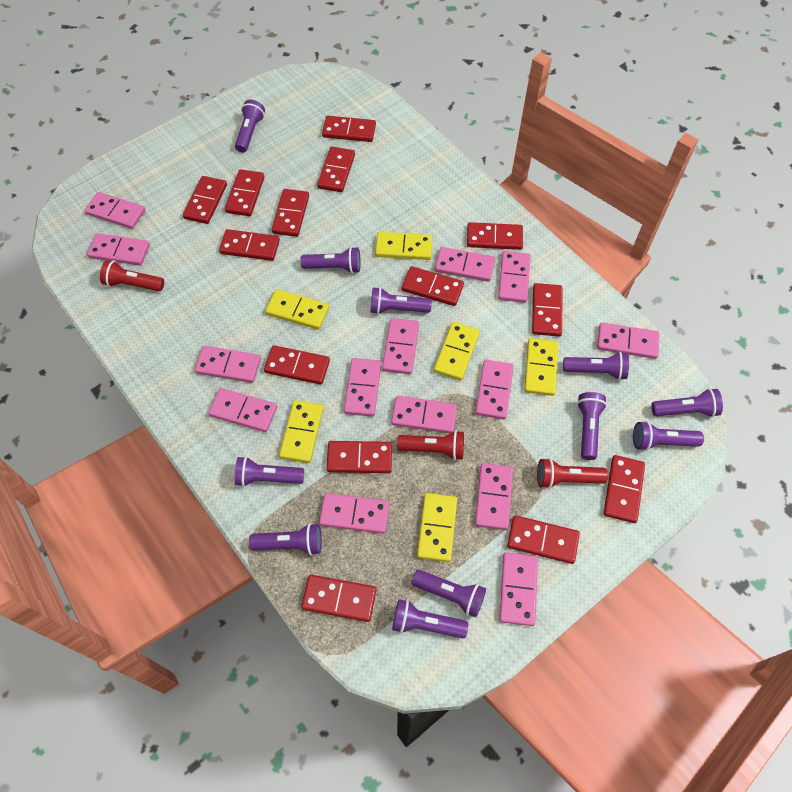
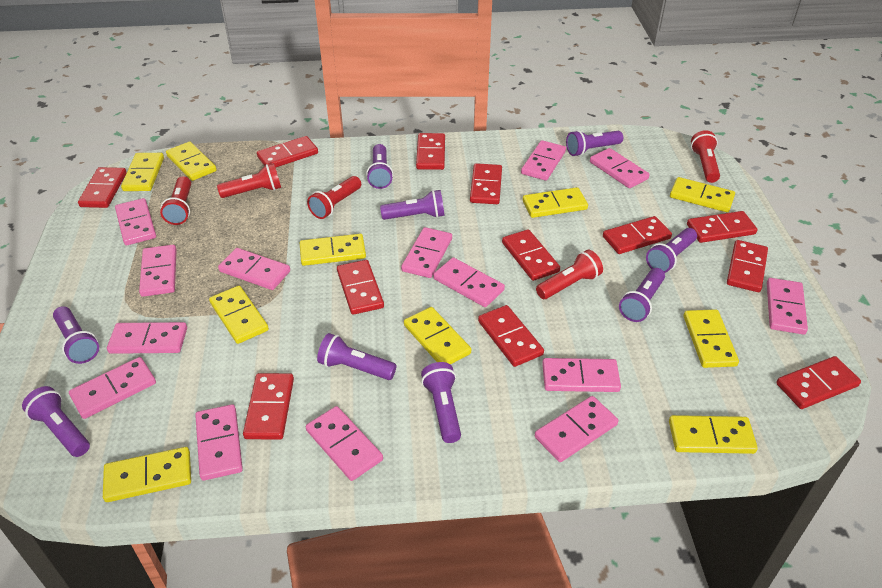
purple flashlight: 11 -> 9
red domino: 14 -> 12
red flashlight: 3 -> 5
yellow domino: 6 -> 10

